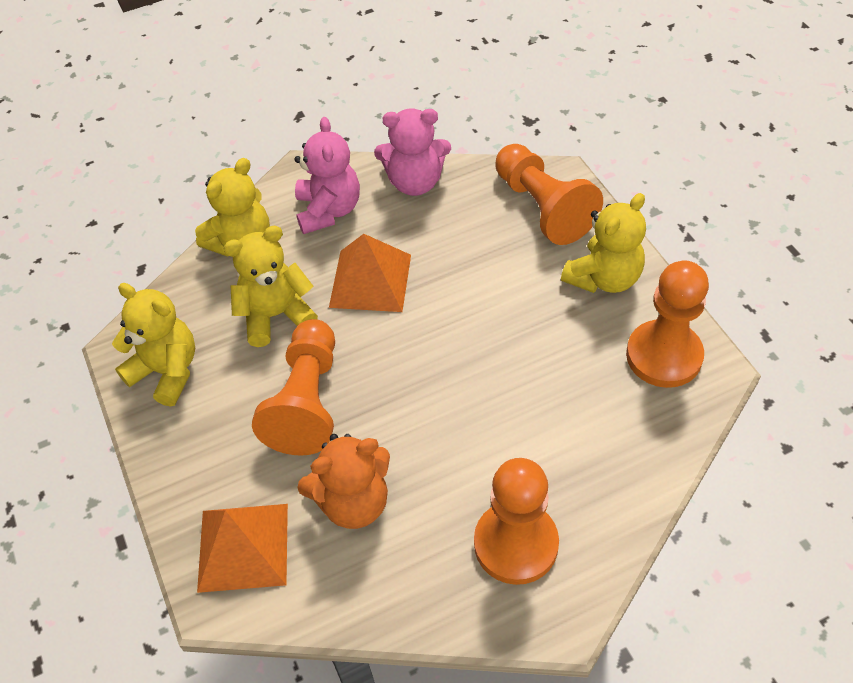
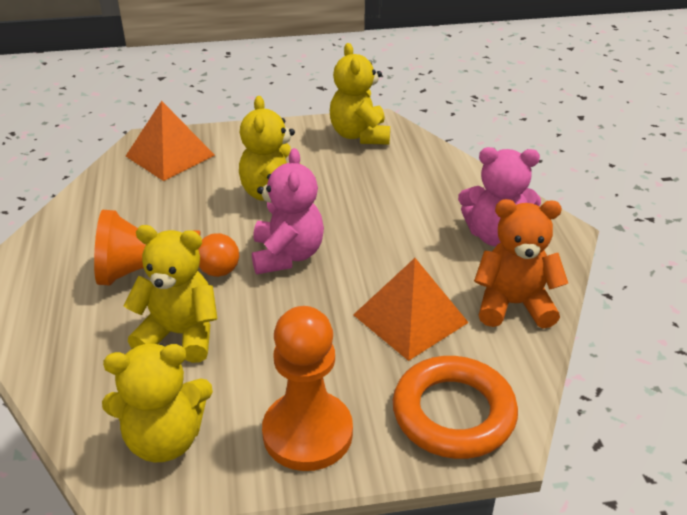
orange pawn: 4 -> 2
orange ring: 0 -> 1

